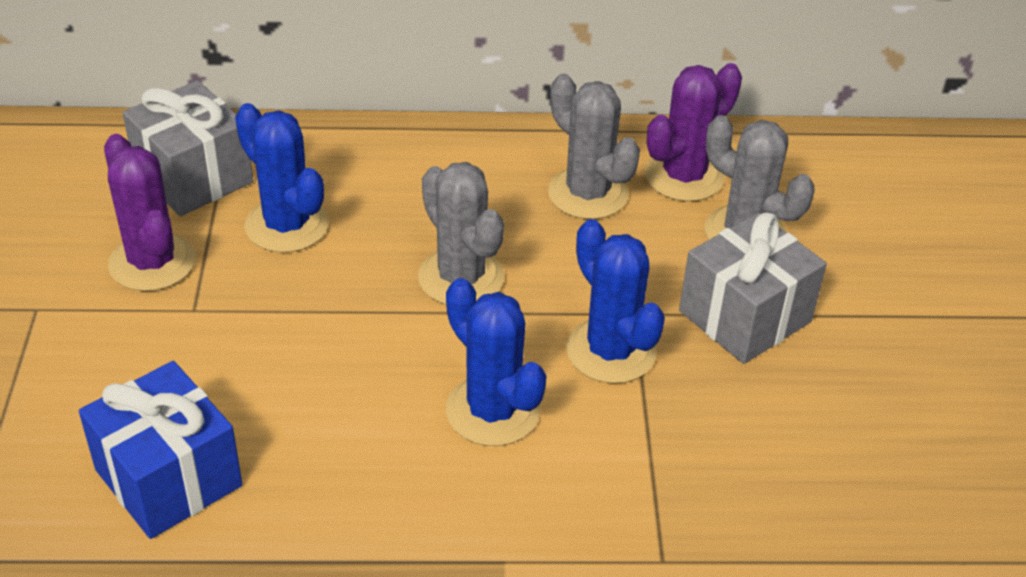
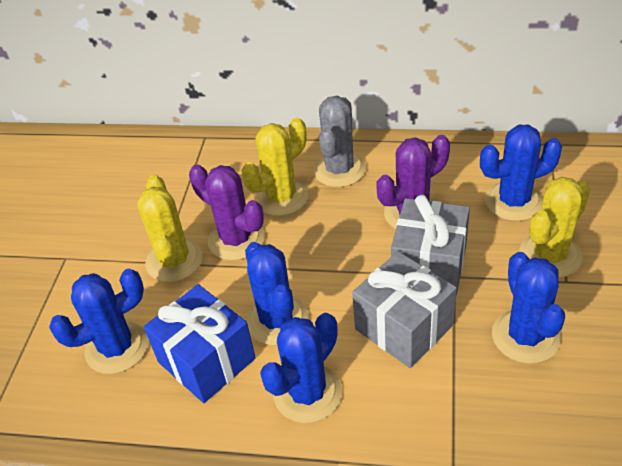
blue cactus: 3 -> 5
grey cactus: 3 -> 1
yellow cactus: 0 -> 3

